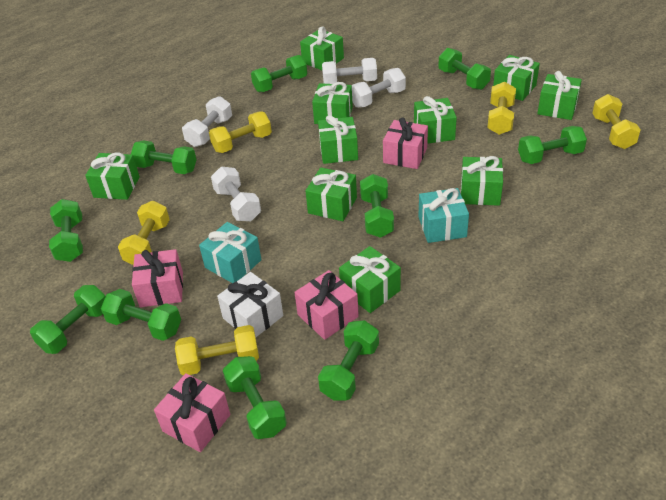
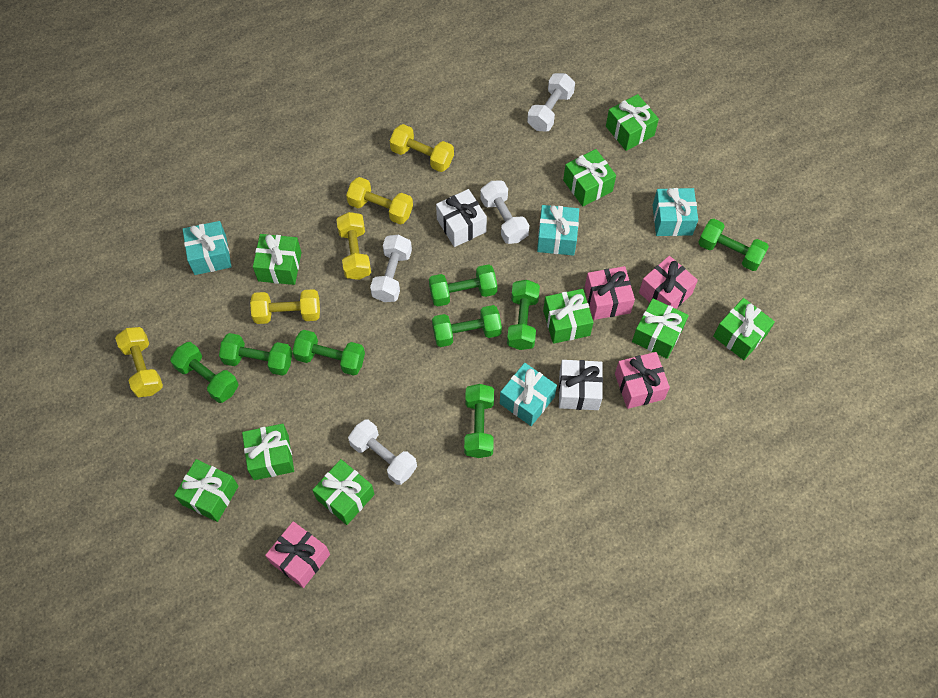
green dumbbell: 10 -> 8
green gift: 10 -> 9
turquoise gift: 2 -> 4
white gift: 1 -> 2

